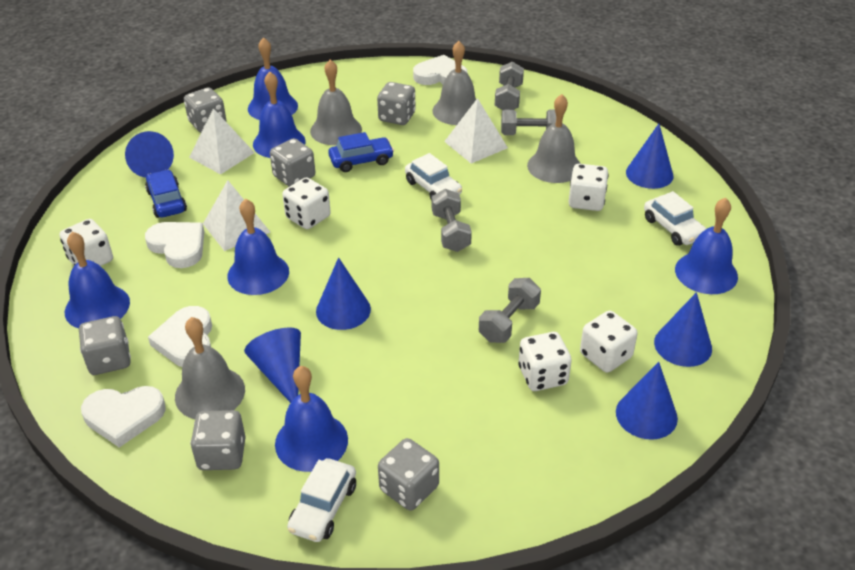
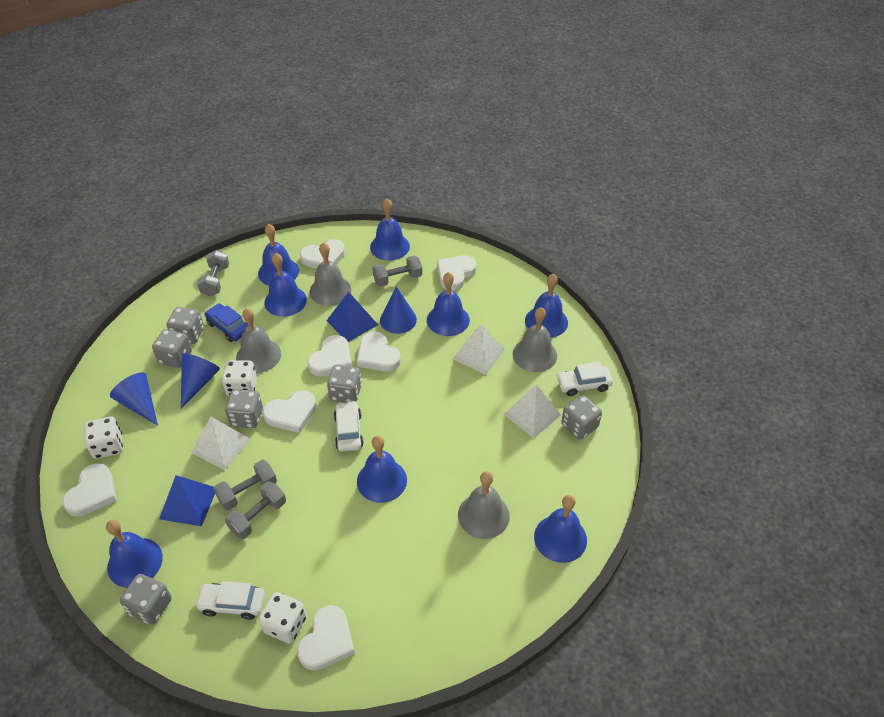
blue bell: 6 -> 8
blue car: 2 -> 1
blue cone: 6 -> 3
blue pyramid: 0 -> 2
white dice: 5 -> 3
white heart: 4 -> 7

